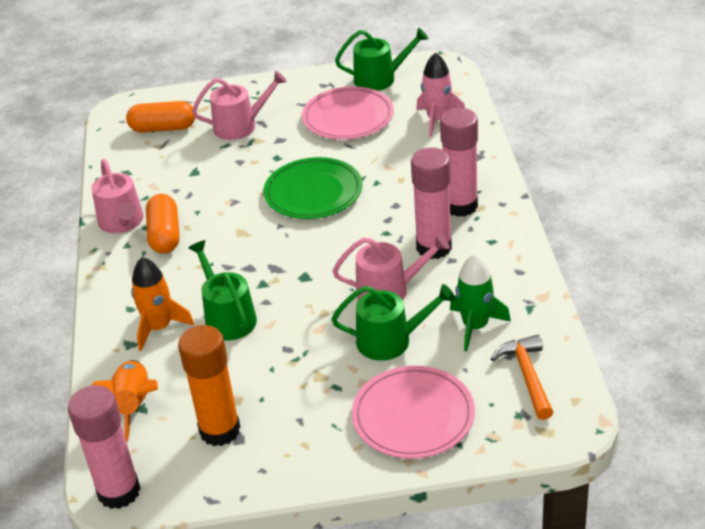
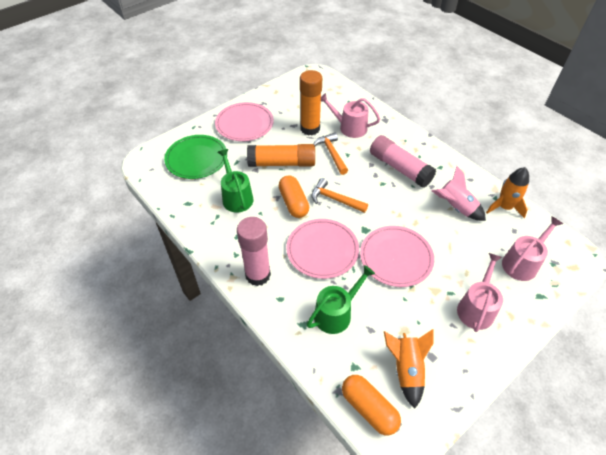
green rocket: 1 -> 0
green watering can: 3 -> 2
orange glue stick: 1 -> 2
orange hammer: 1 -> 2
pink glue stick: 3 -> 2
pink plate: 2 -> 3

